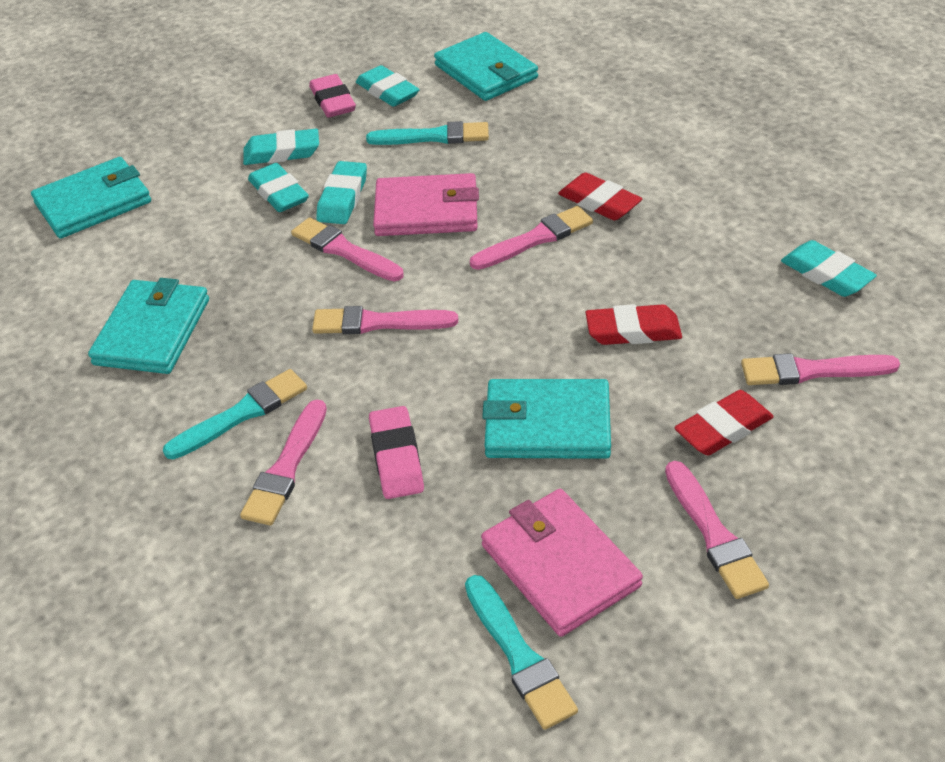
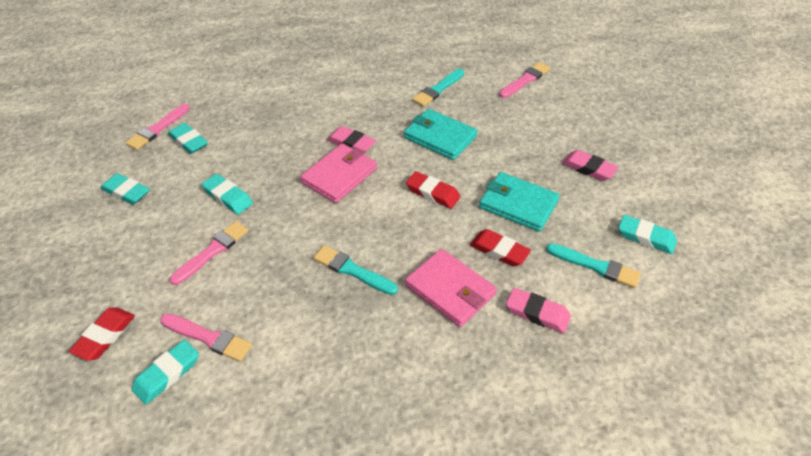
pink brush: 6 -> 4
pink eraser: 2 -> 3
turquoise wallet: 4 -> 2

